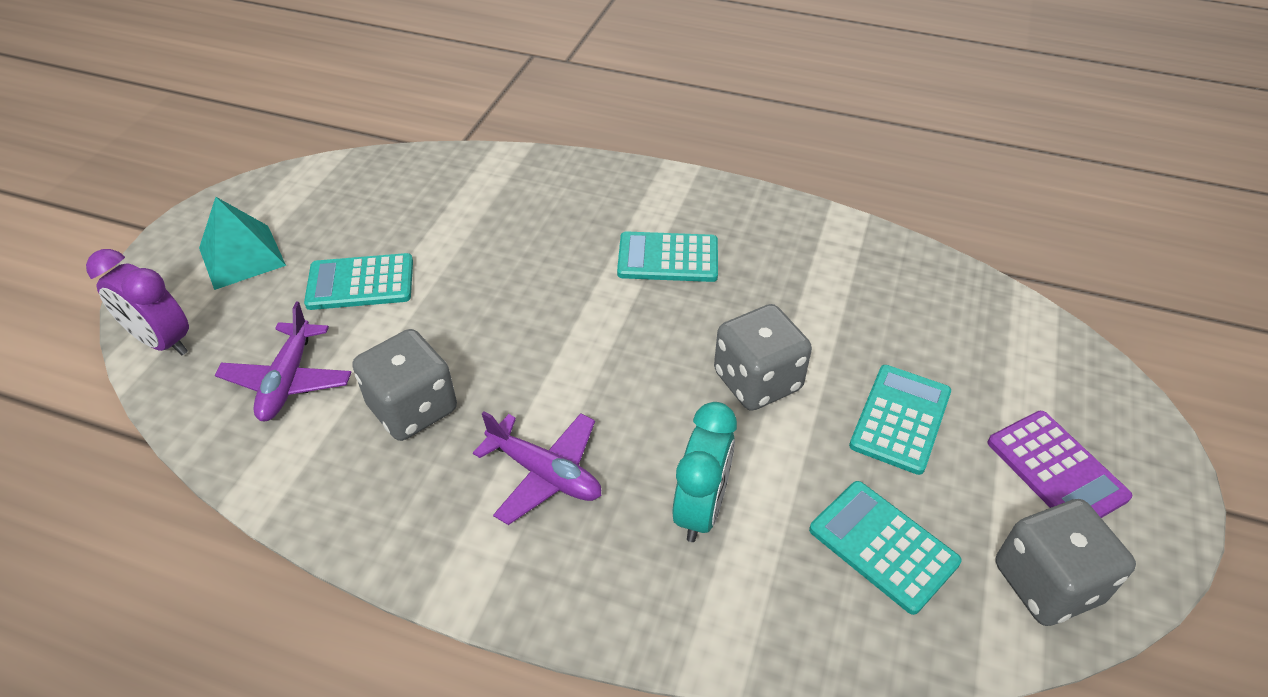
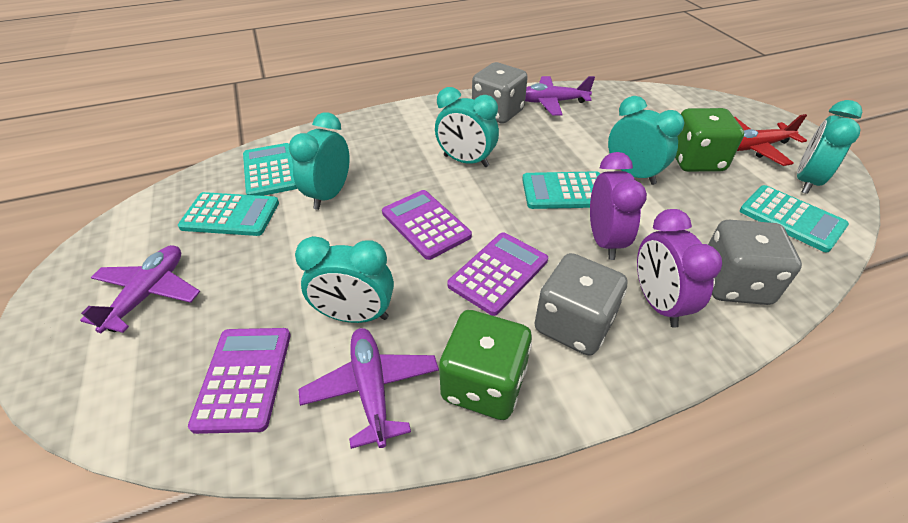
green dice: 0 -> 2
purple calculator: 1 -> 3
purple clock: 1 -> 2
purple plane: 2 -> 3
red plane: 0 -> 1
turquoise clock: 1 -> 5
turquoise pyramid: 1 -> 0

